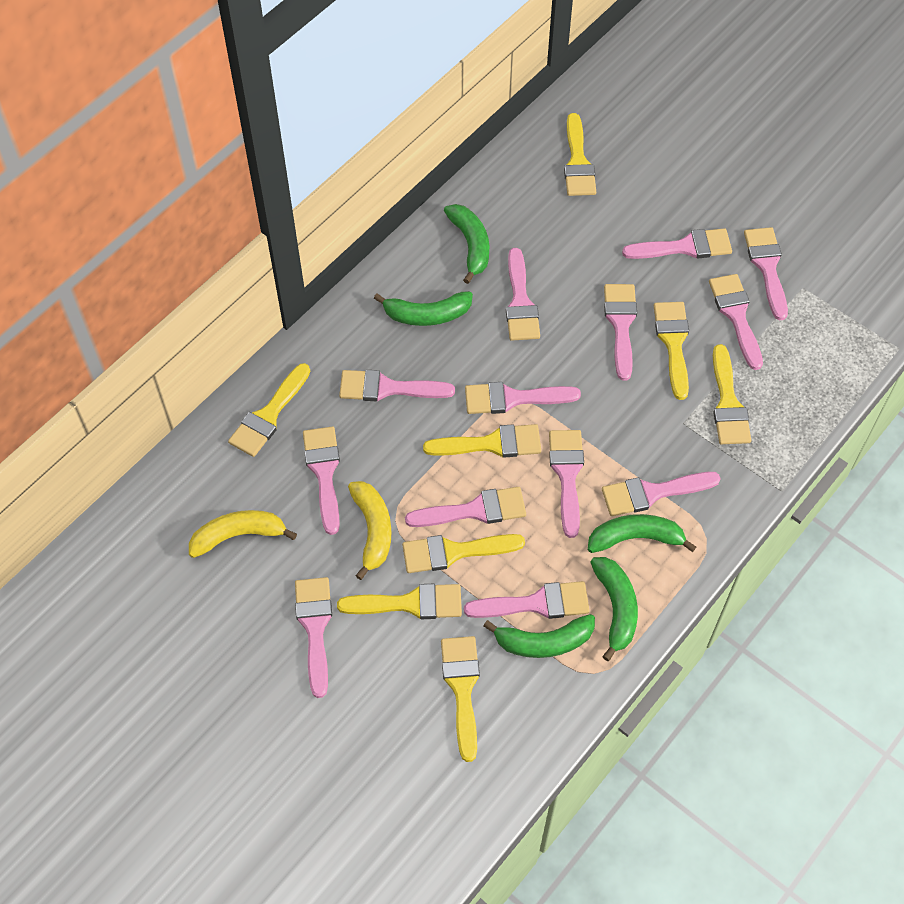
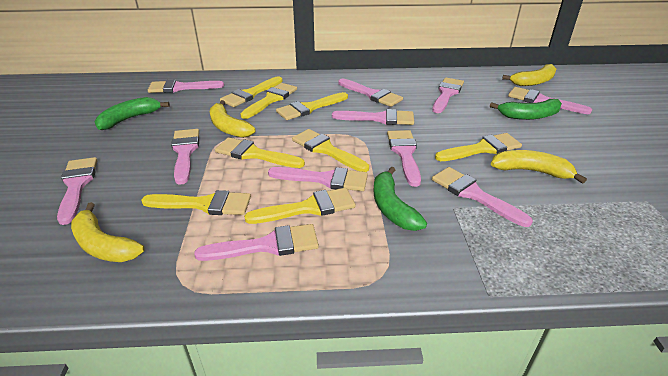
green banana: 5 -> 3
pink brush: 13 -> 11
yellow banana: 2 -> 4

